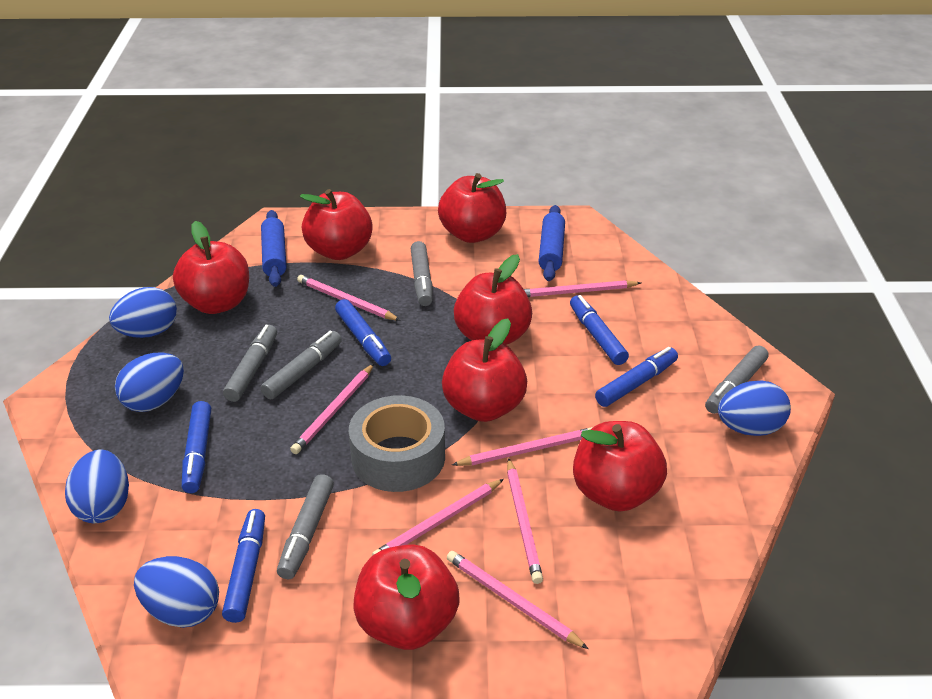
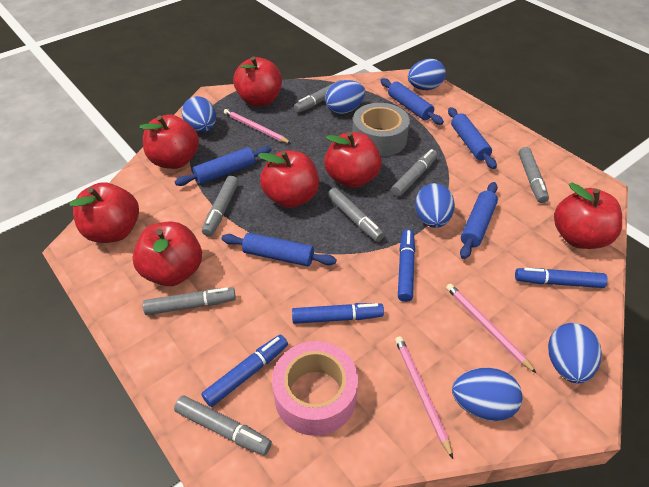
blue egg: 5 -> 6
blue marker: 5 -> 4
blue rolling pin: 2 -> 5
grey marker: 5 -> 7
pink pencil: 7 -> 3
pink tape: 0 -> 1

